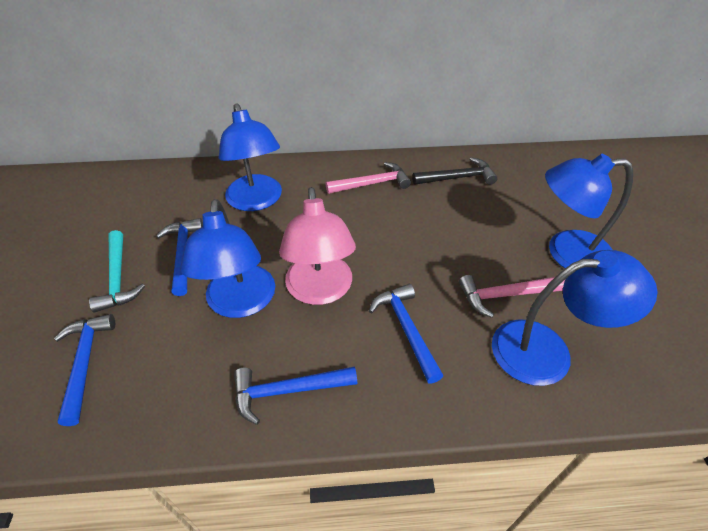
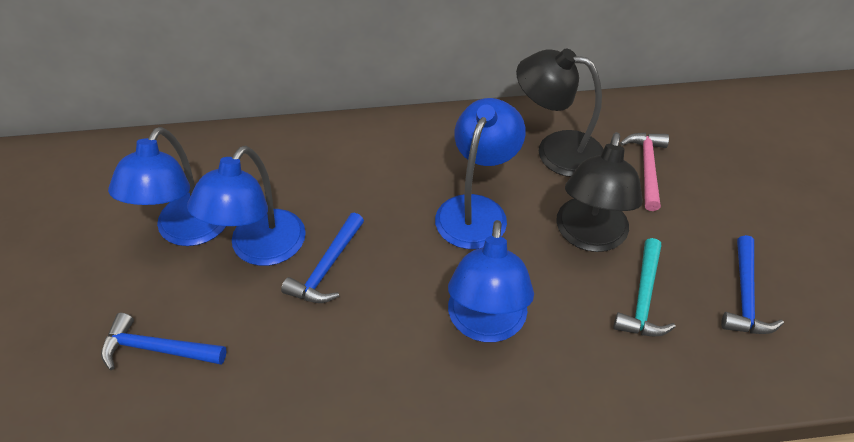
black hammer: 1 -> 0
black lamp: 0 -> 2
blue hammer: 4 -> 3
pink hammer: 2 -> 1
pink lamp: 1 -> 0

